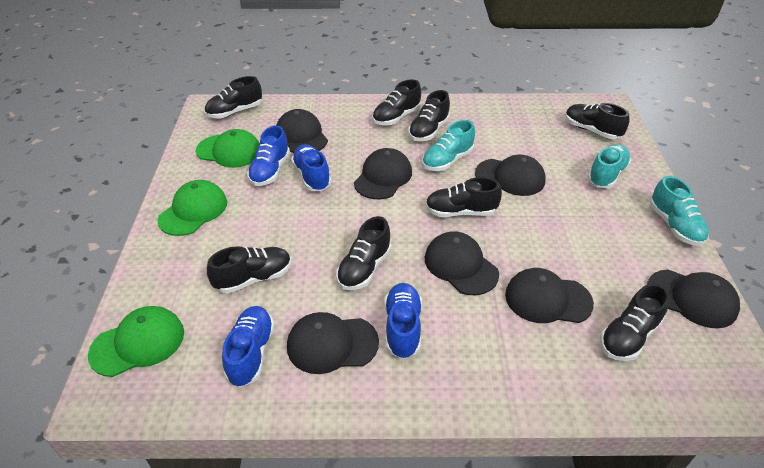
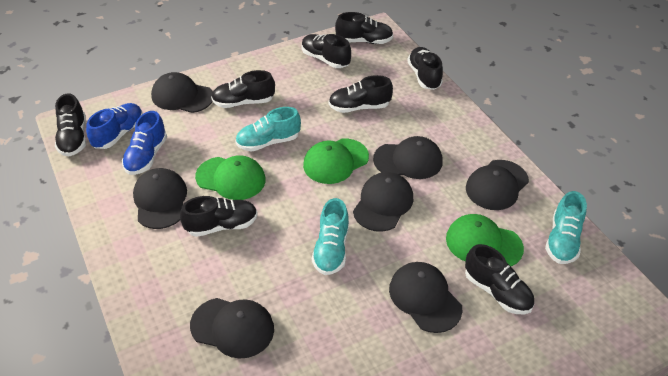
blue shoe: 4 -> 2

